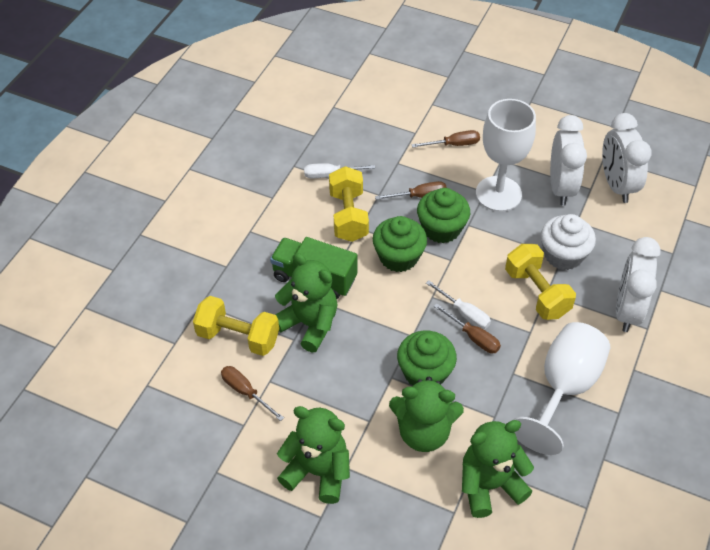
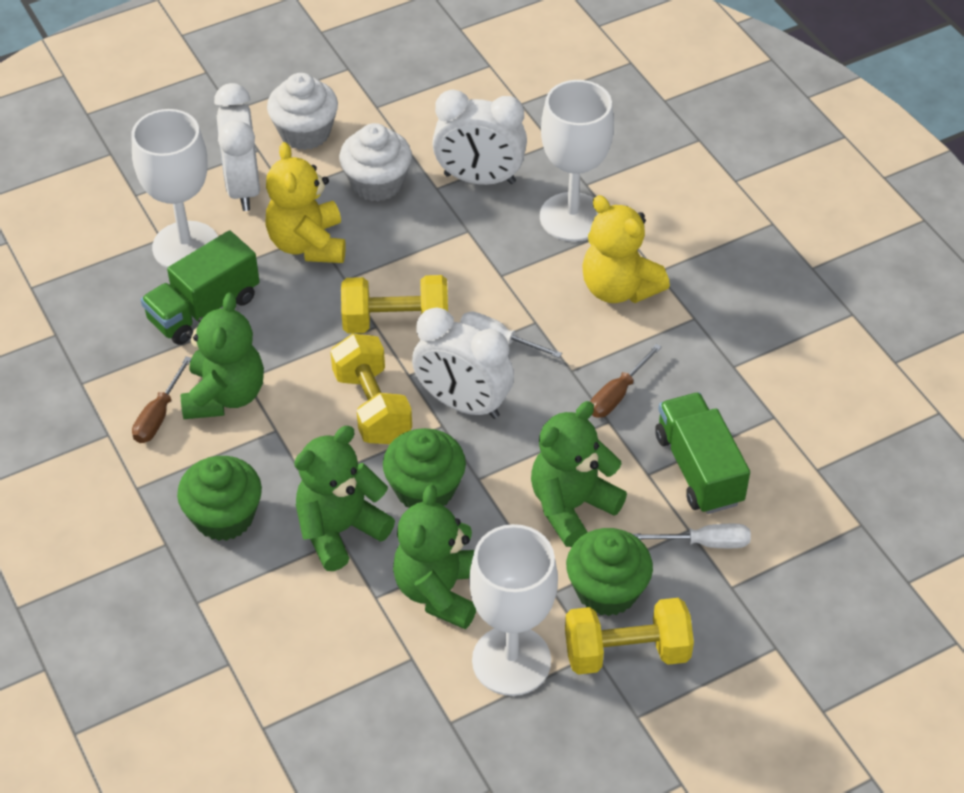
brown screwdriver: 4 -> 2
green truck: 1 -> 2
white cupcake: 1 -> 2
white goblet: 2 -> 3
yellow teddy bear: 0 -> 2

